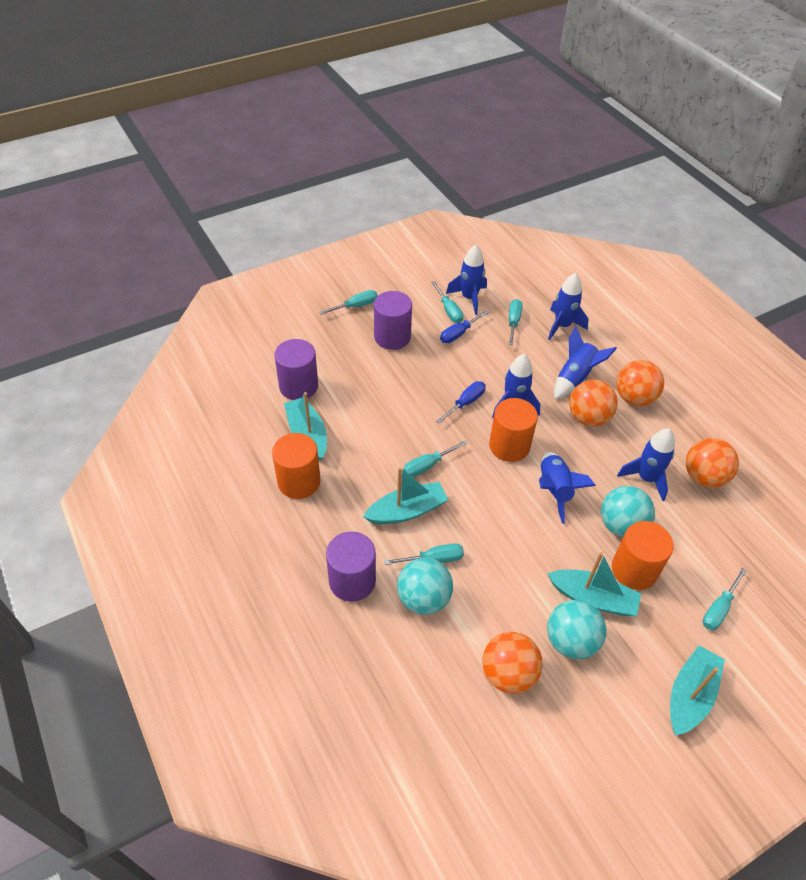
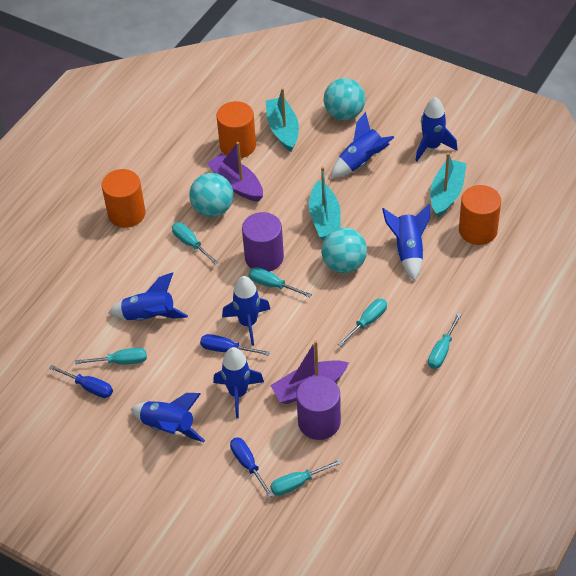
blue rocket: 6 -> 7
blue screwdriver: 2 -> 3
orange ball: 4 -> 0
purple boat: 0 -> 2
purple cylinder: 3 -> 2
turquoise boat: 4 -> 3

